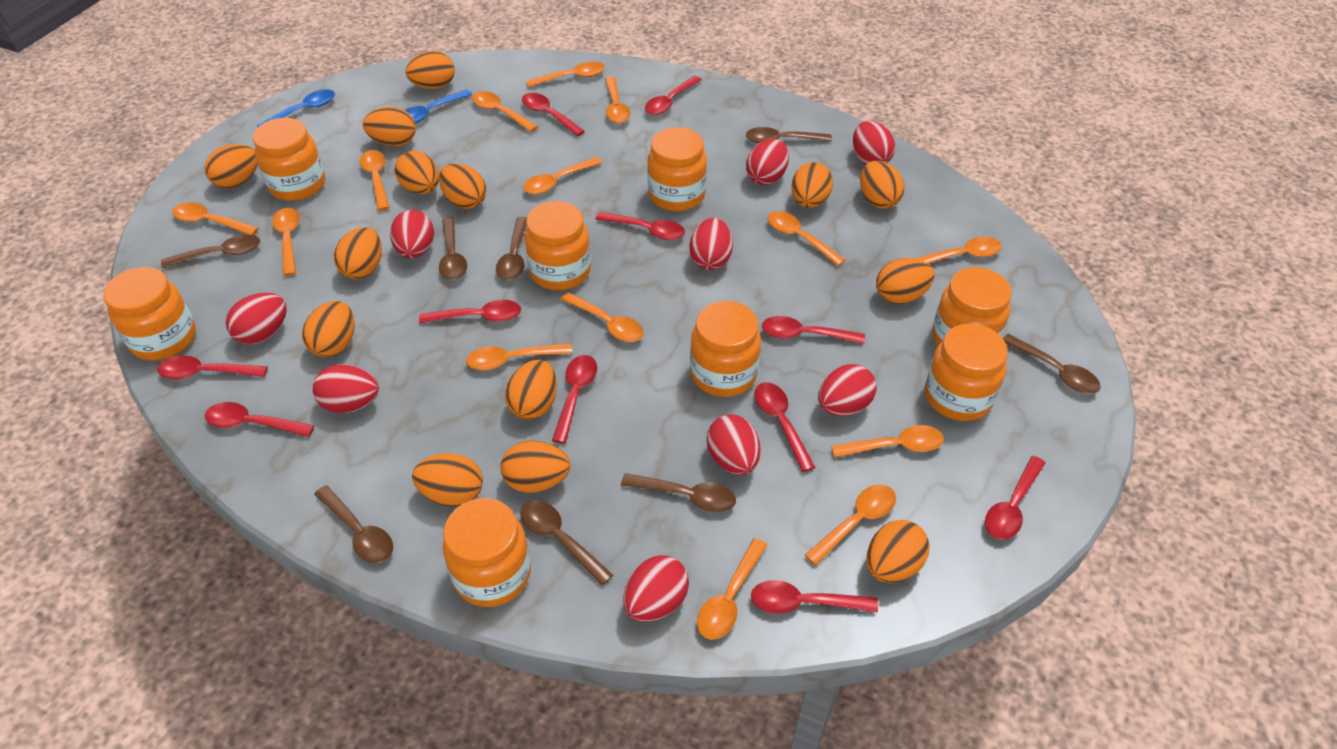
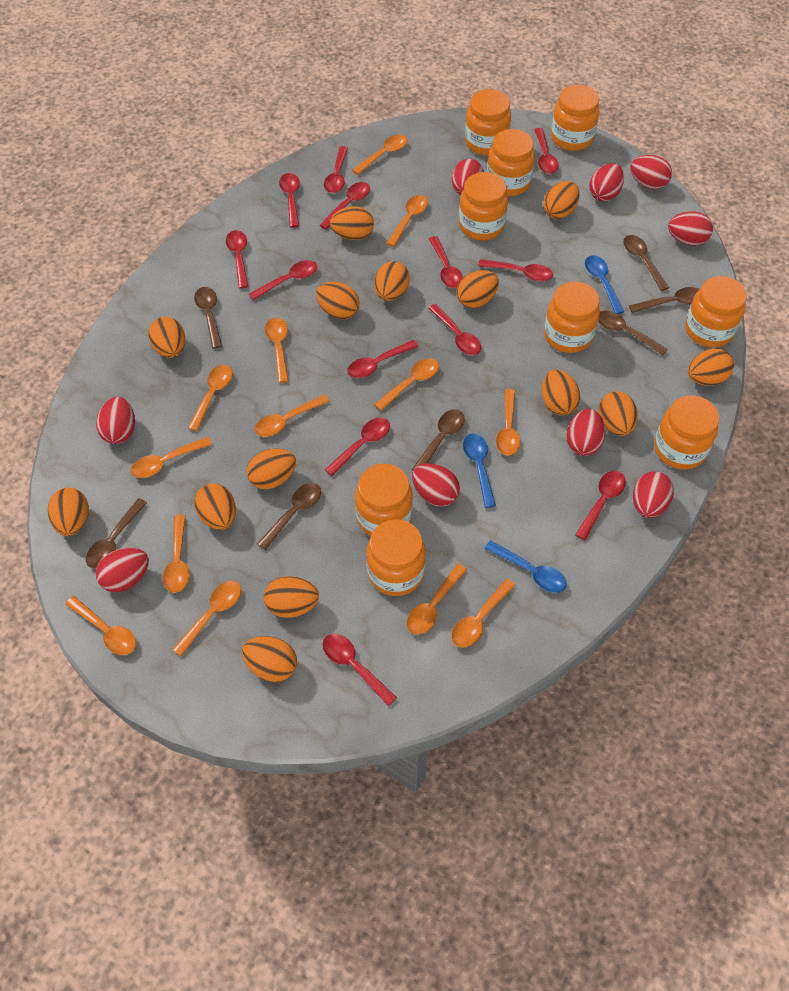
blue spoon: 2 -> 3
brown spoon: 8 -> 7
orange jar: 8 -> 9
orange spoon: 14 -> 13
red spoon: 11 -> 13

